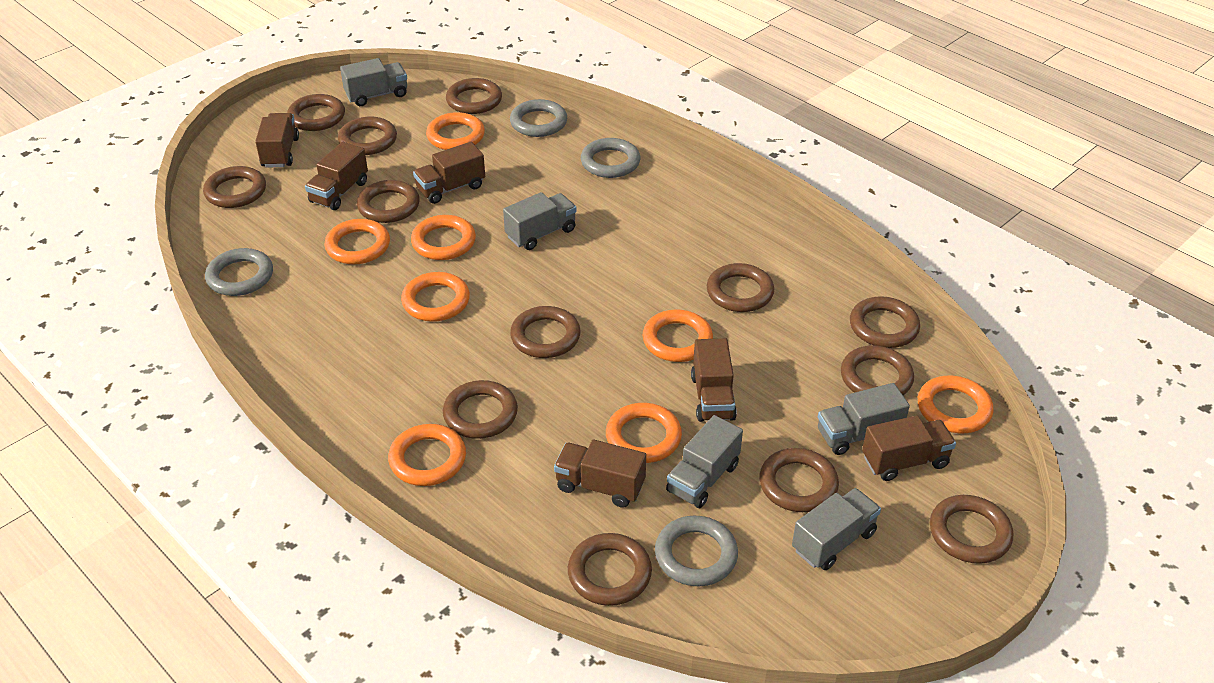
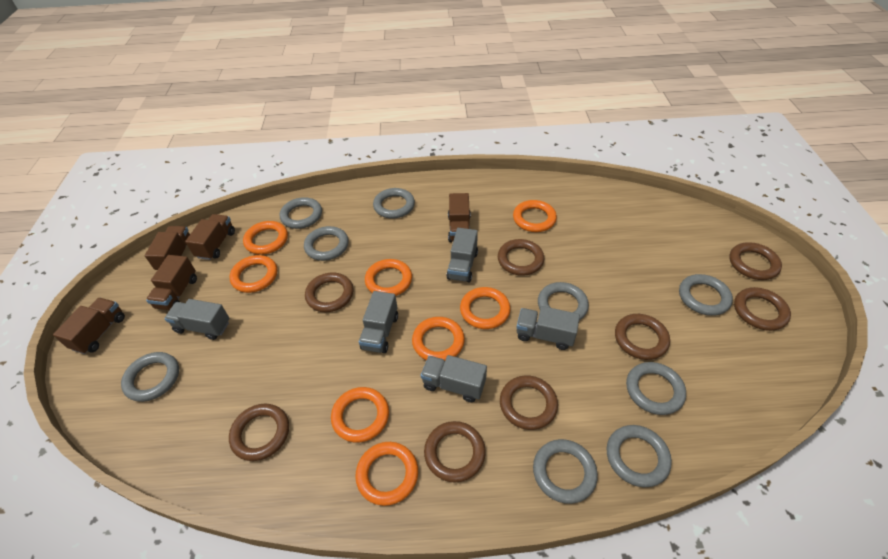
brown ring: 13 -> 8
brown truck: 6 -> 5
grey ring: 4 -> 9

